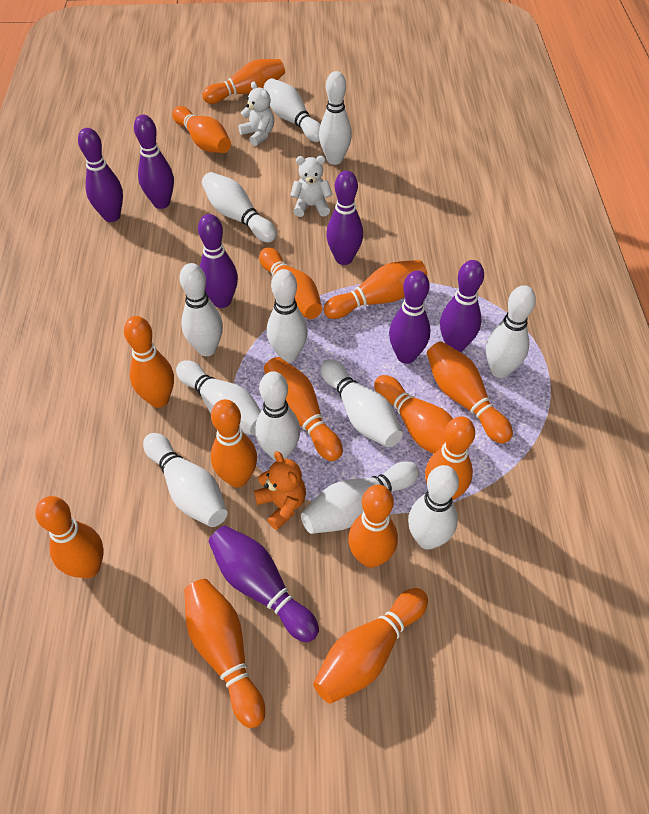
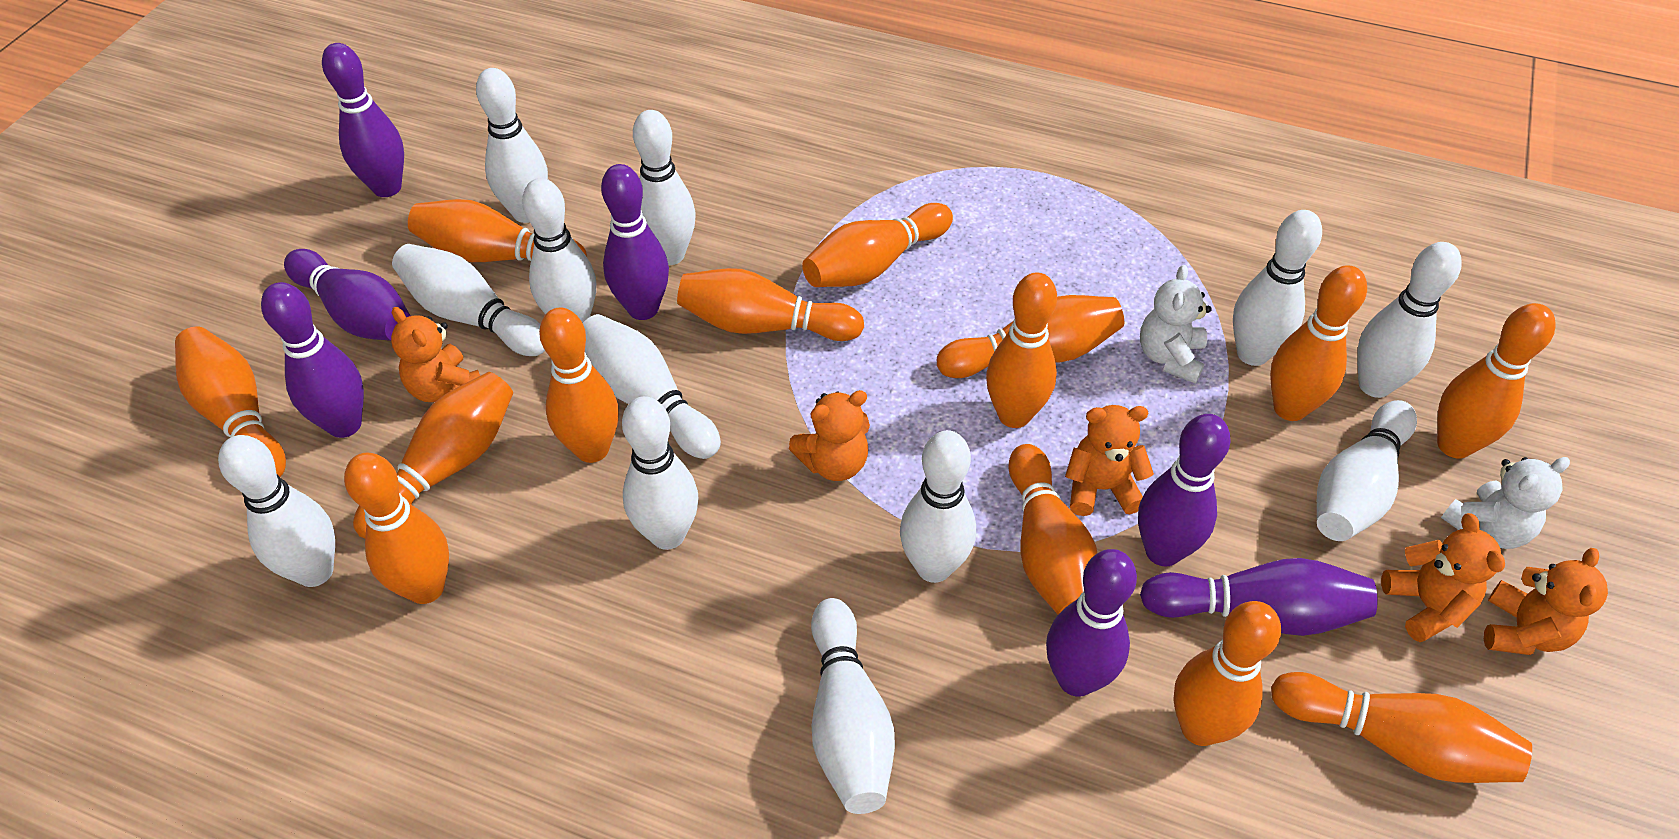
orange teddy bear: 1 -> 5

